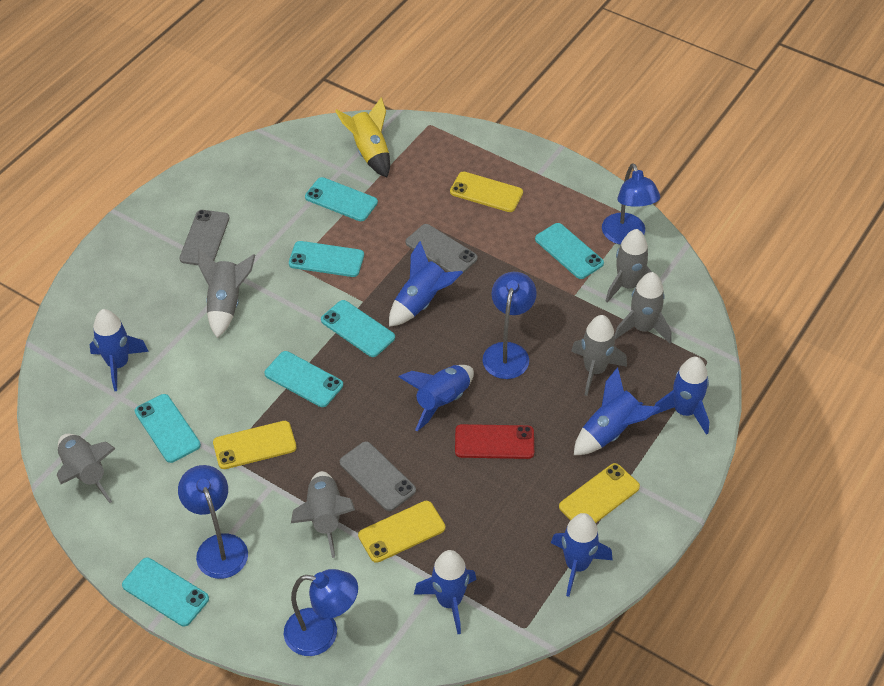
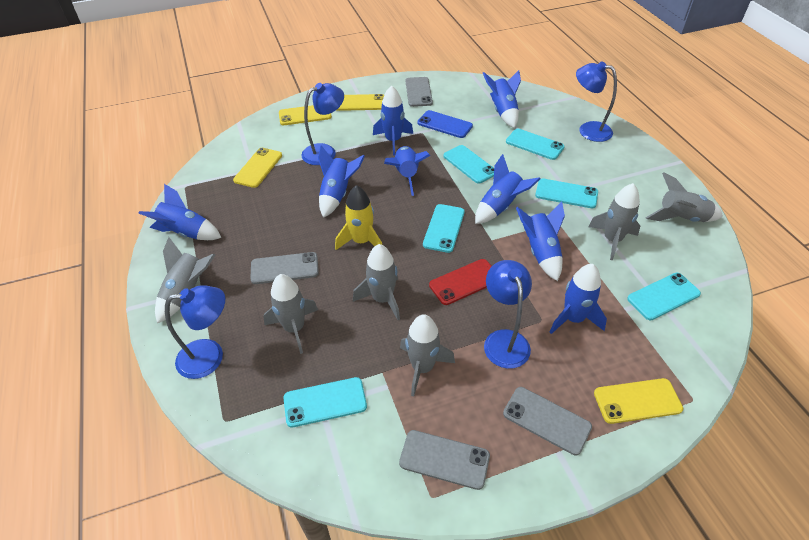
blue phone: 0 -> 1
blue rocket: 7 -> 8
grey phone: 3 -> 4
turquoise phone: 7 -> 6

